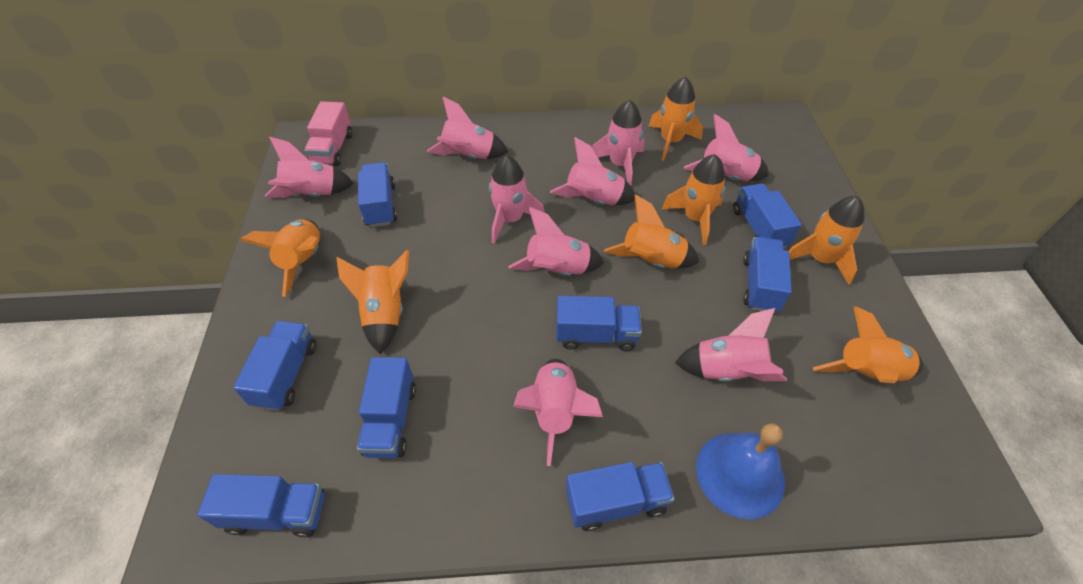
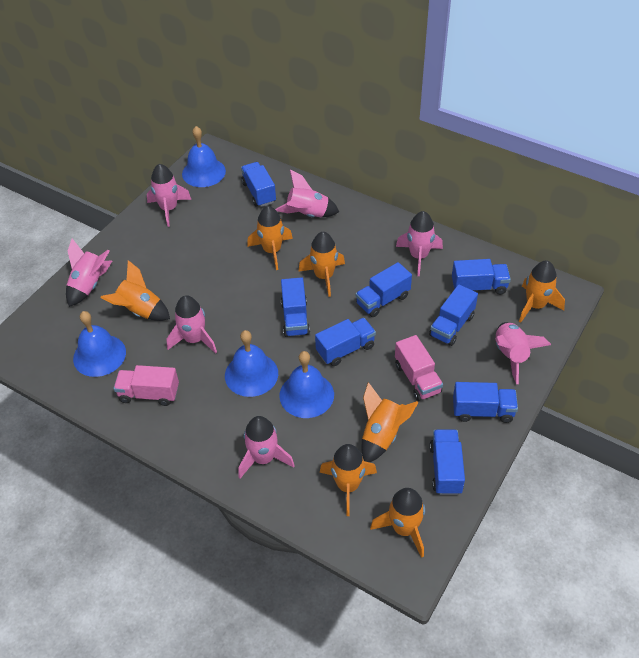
blue bell: 1 -> 4
pink rocket: 9 -> 7
pink truck: 1 -> 2

